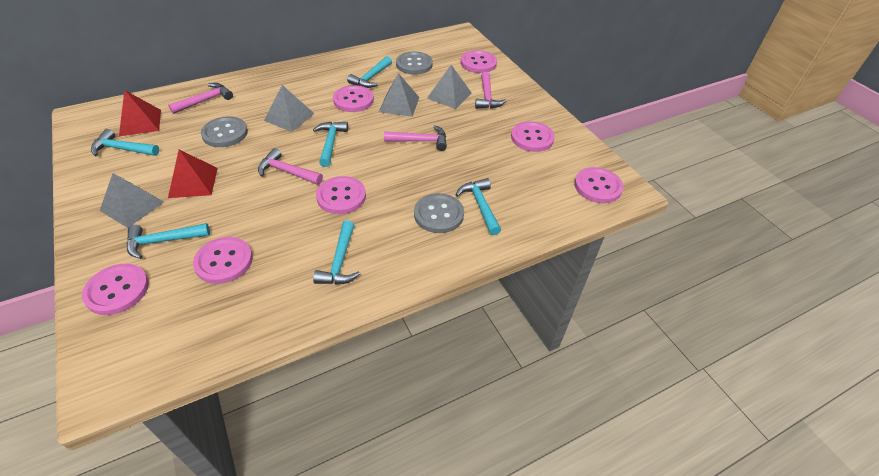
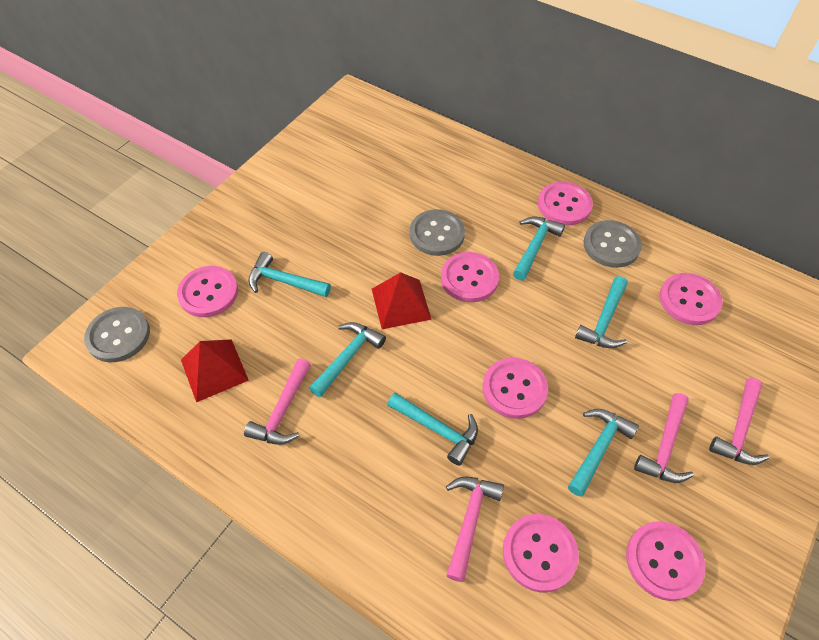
grey pyramid: 4 -> 0

